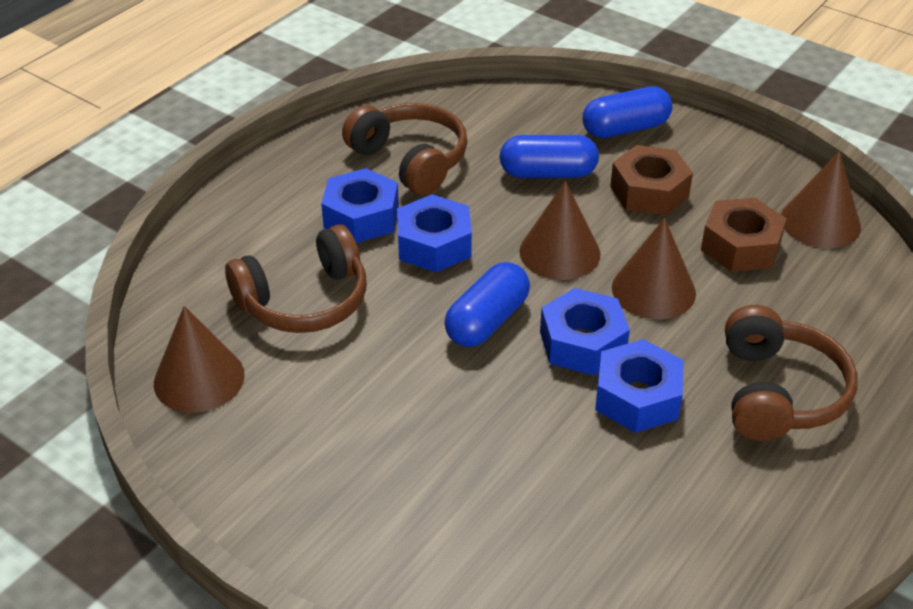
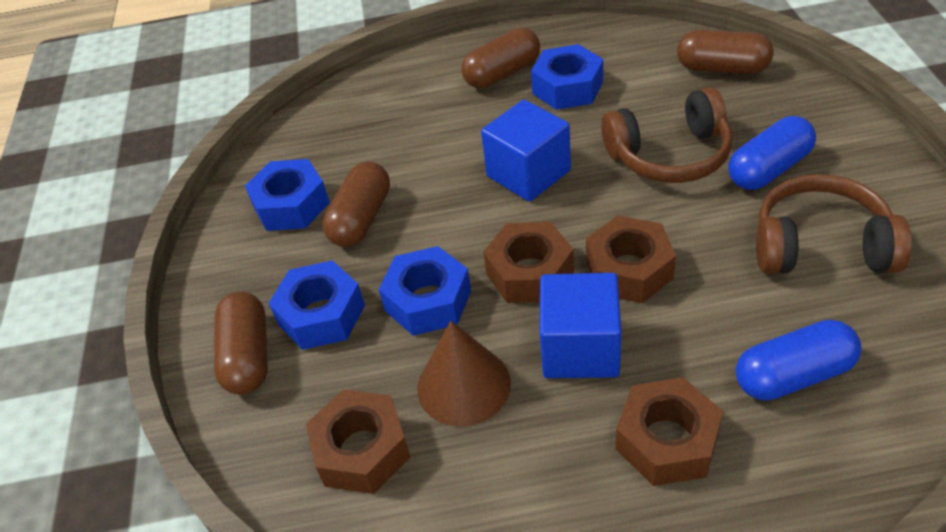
blue capsule: 3 -> 2
blue cube: 0 -> 2
brown capsule: 0 -> 4
brown cone: 4 -> 1
brown headphones: 3 -> 2
brown nut: 2 -> 4

